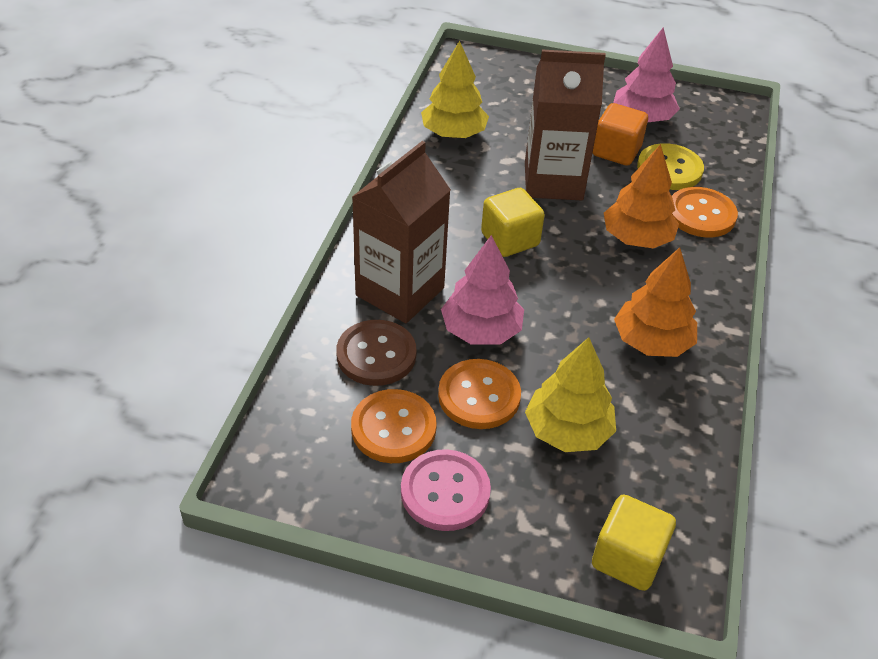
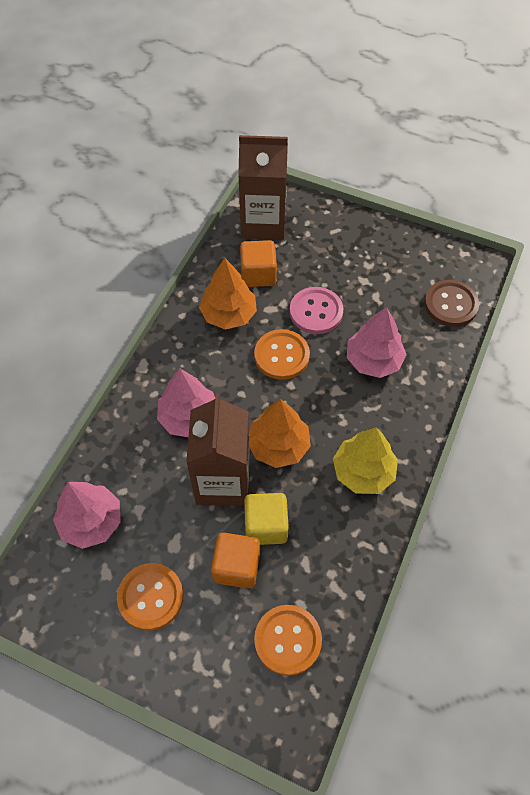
orange cube: 1 -> 2
pink tree: 2 -> 3
yellow button: 1 -> 0
yellow cube: 2 -> 1
yellow tree: 2 -> 1

